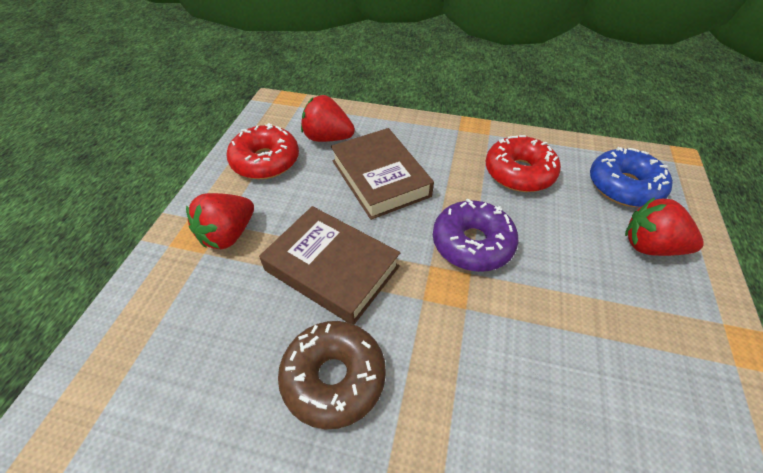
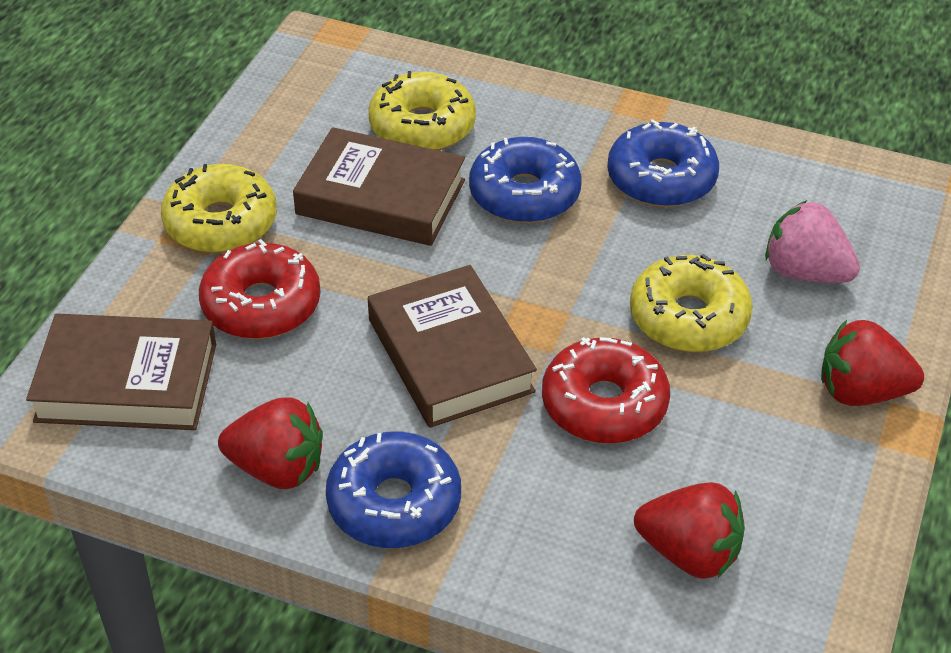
blue donut: 1 -> 3
brown book: 2 -> 3
brown donut: 1 -> 0
pink strawberry: 0 -> 1
purple donut: 1 -> 0
yellow donut: 0 -> 3

